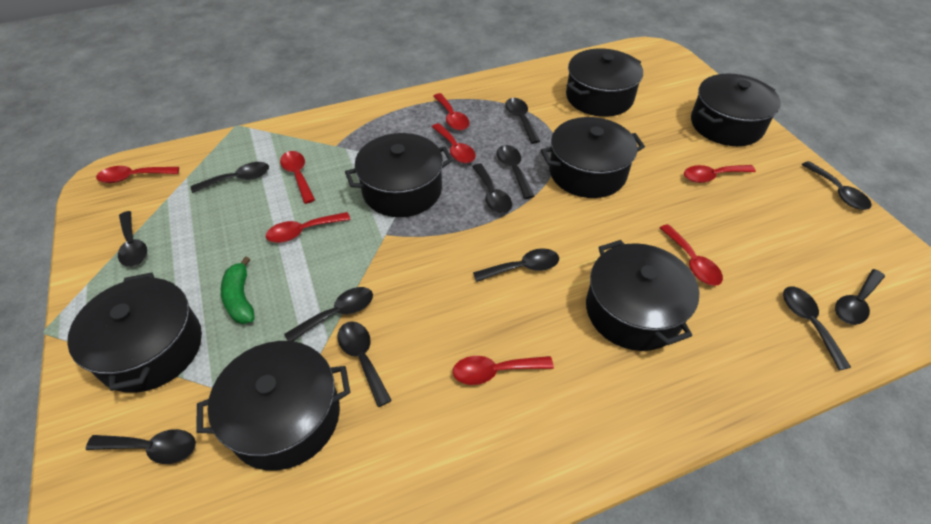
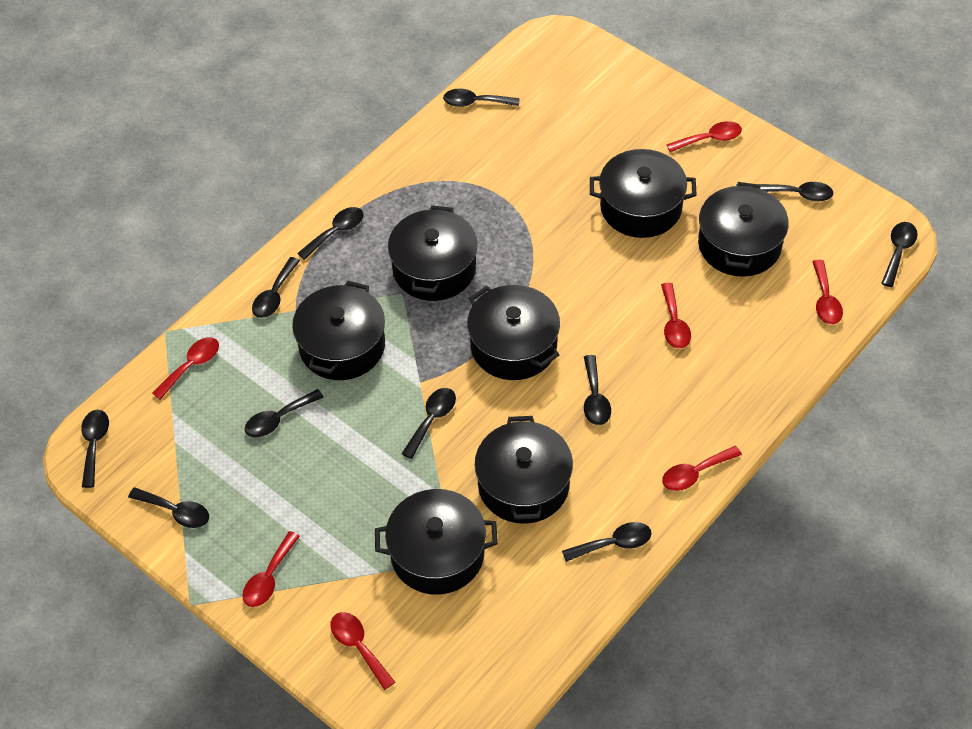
black spoon: 12 -> 11
green banana: 1 -> 0
red spoon: 8 -> 7

